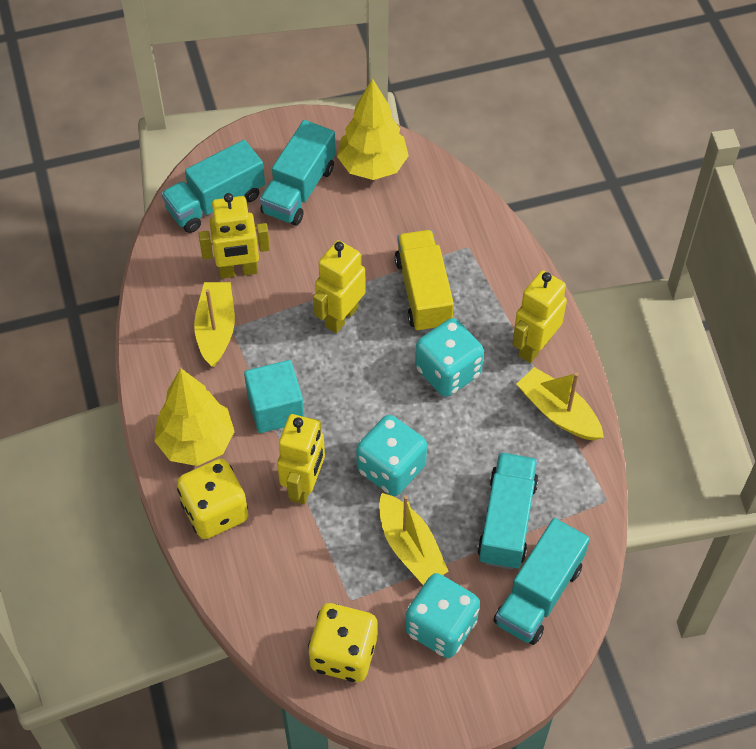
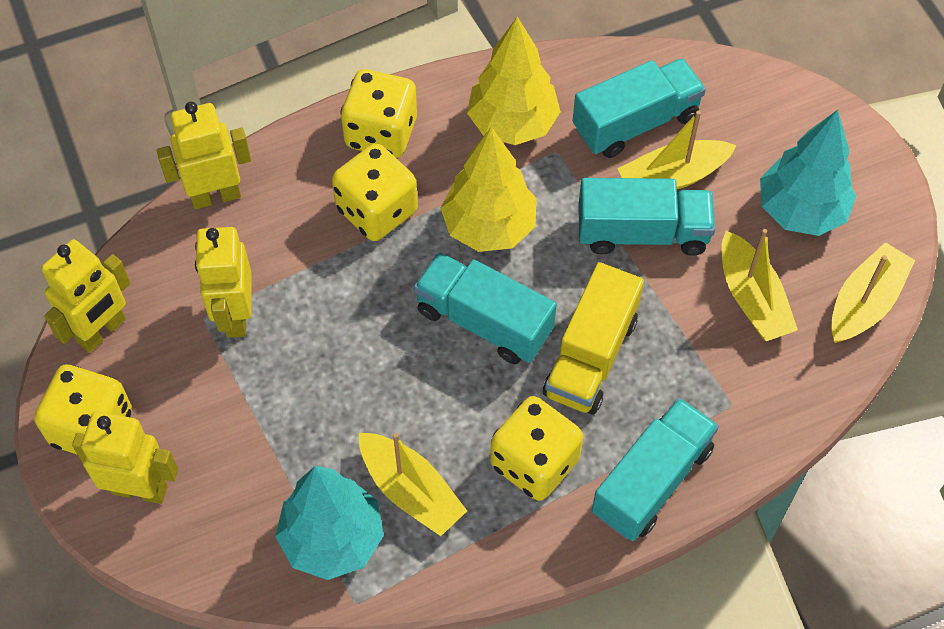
turquoise cube: 1 -> 0
turquoise dice: 3 -> 0
turquoise tree: 0 -> 2
yellow boat: 3 -> 4
yellow dice: 2 -> 4

